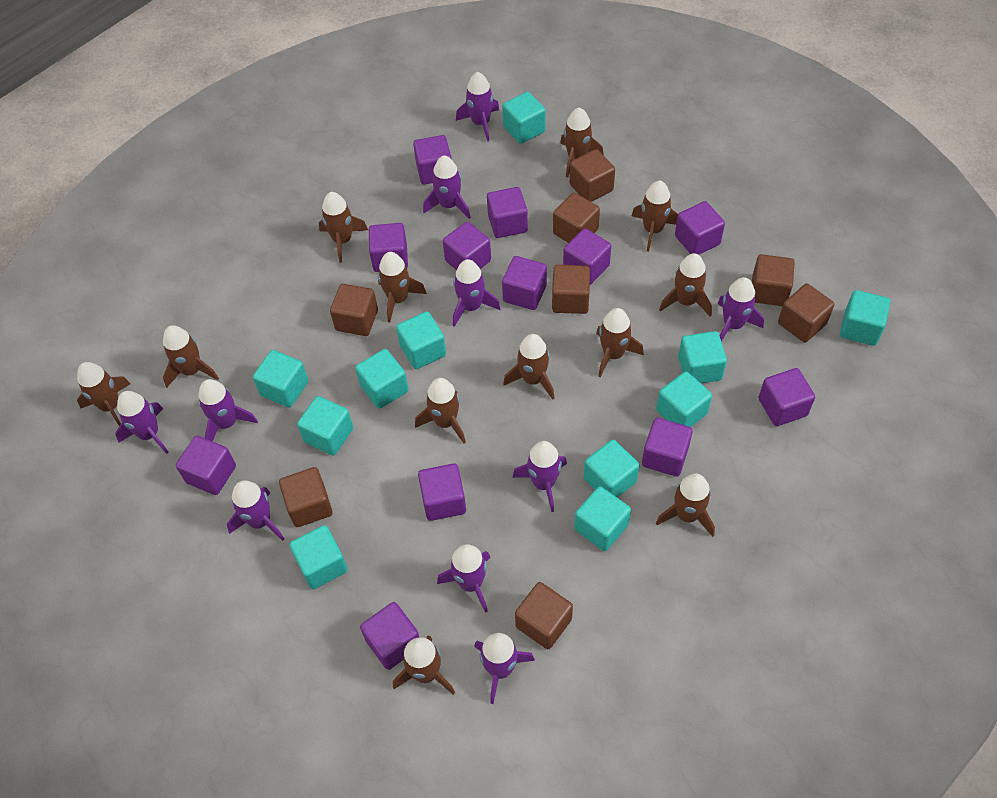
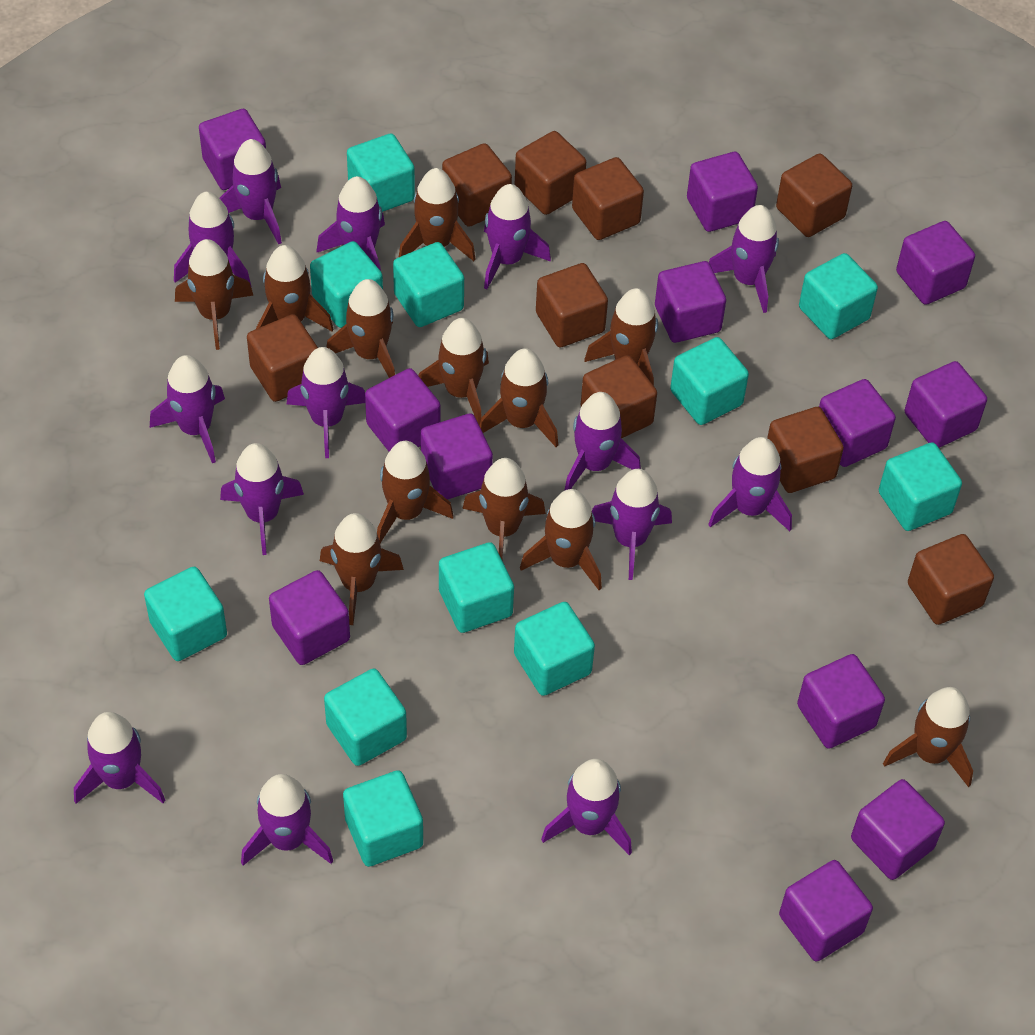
brown cube: 8 -> 9
purple rocket: 10 -> 14

